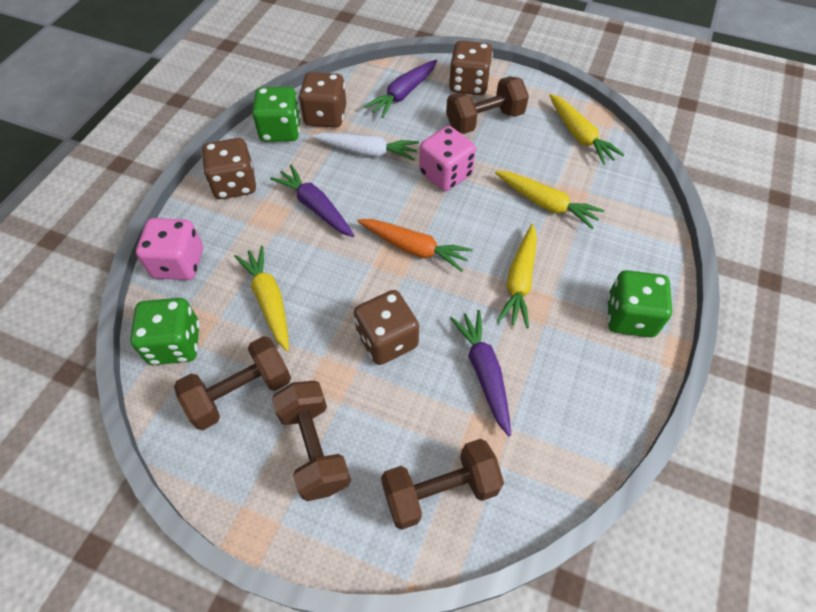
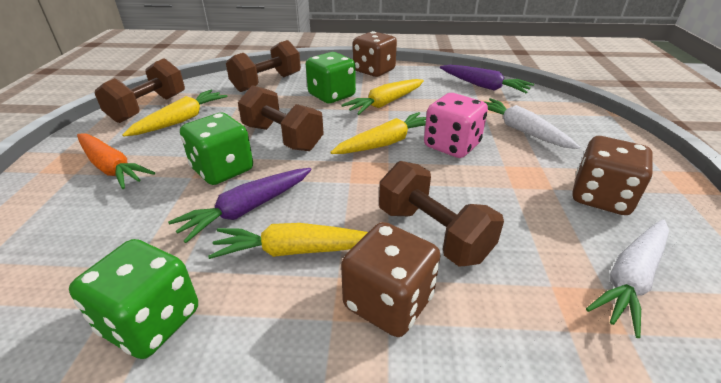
brown dice: 4 -> 3
pink dice: 2 -> 1
purple carrot: 3 -> 2
white carrot: 1 -> 2

